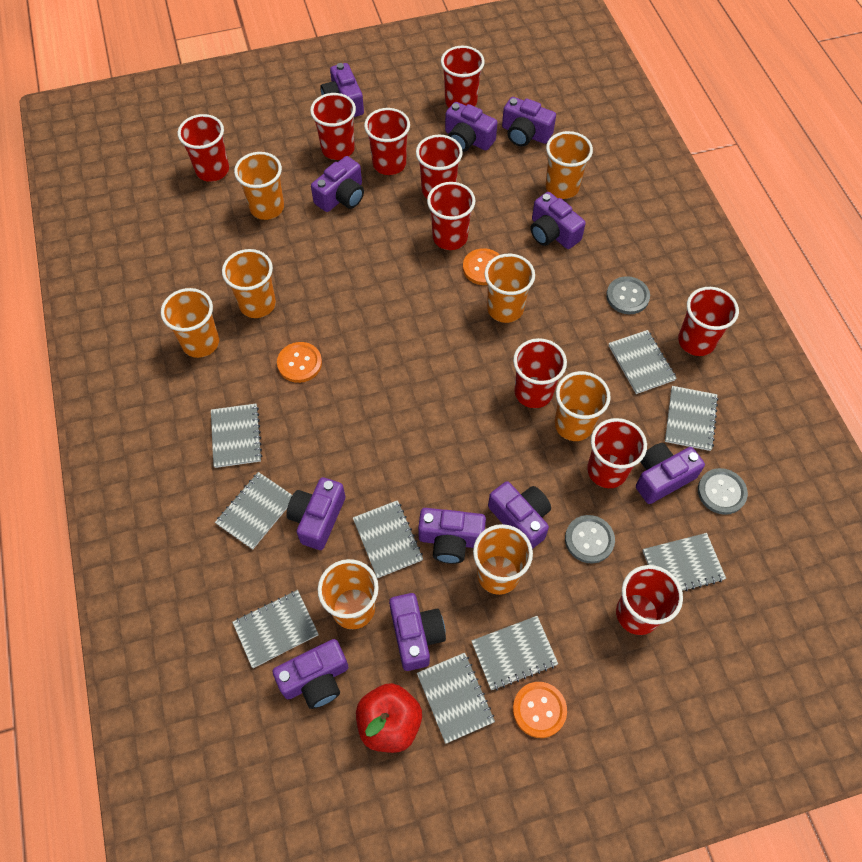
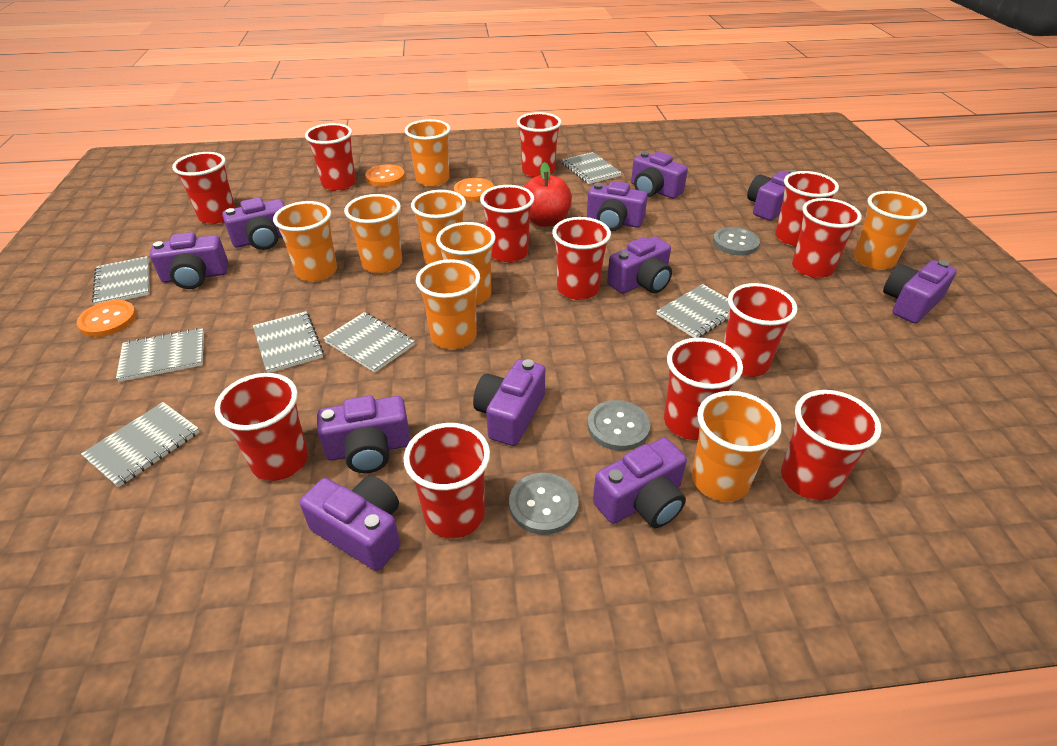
grey notebook: 9 -> 7
red cup: 10 -> 12

